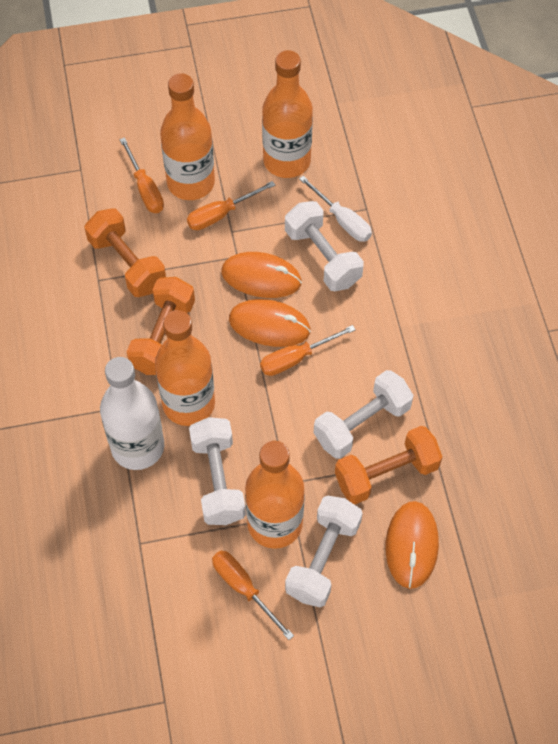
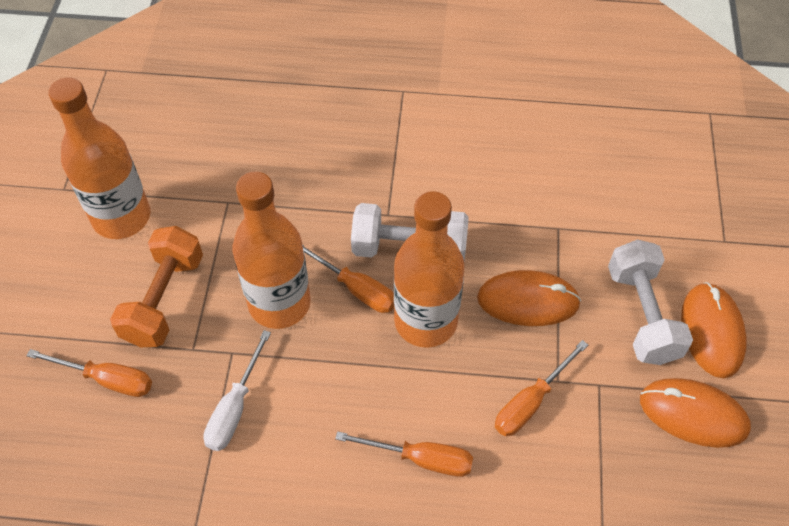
orange bottle: 4 -> 3
orange dumbbell: 3 -> 1
white bottle: 1 -> 0
white dumbbell: 4 -> 2

